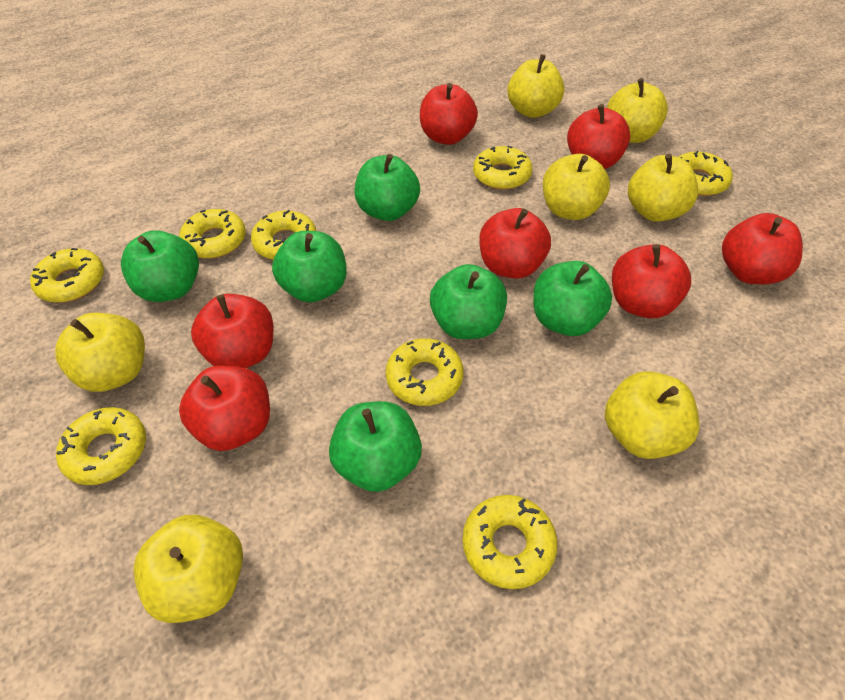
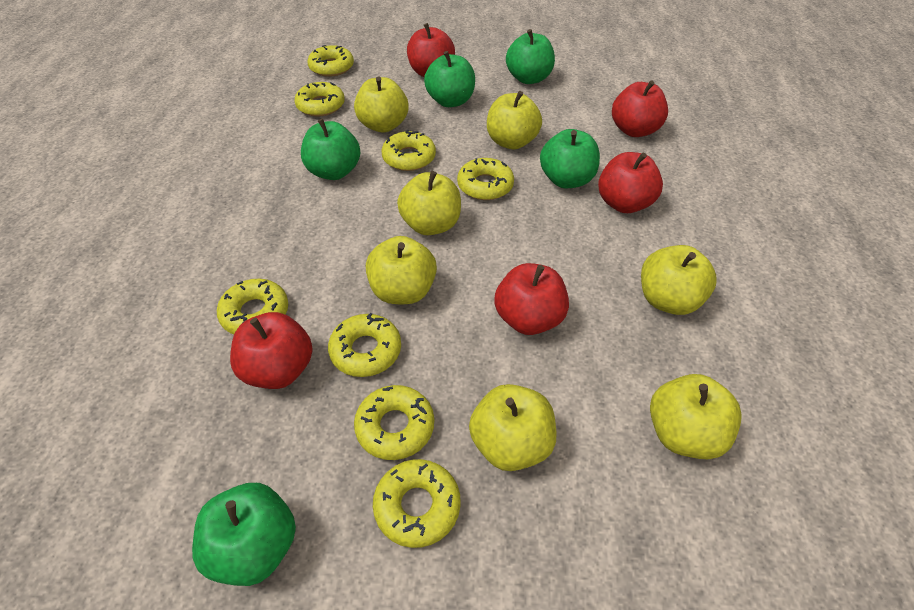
green apple: 6 -> 5
red apple: 7 -> 5

